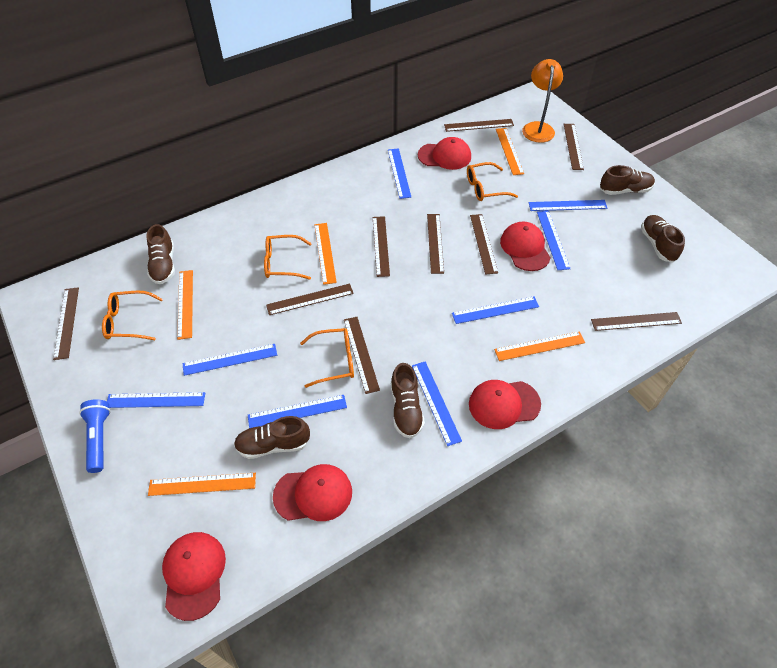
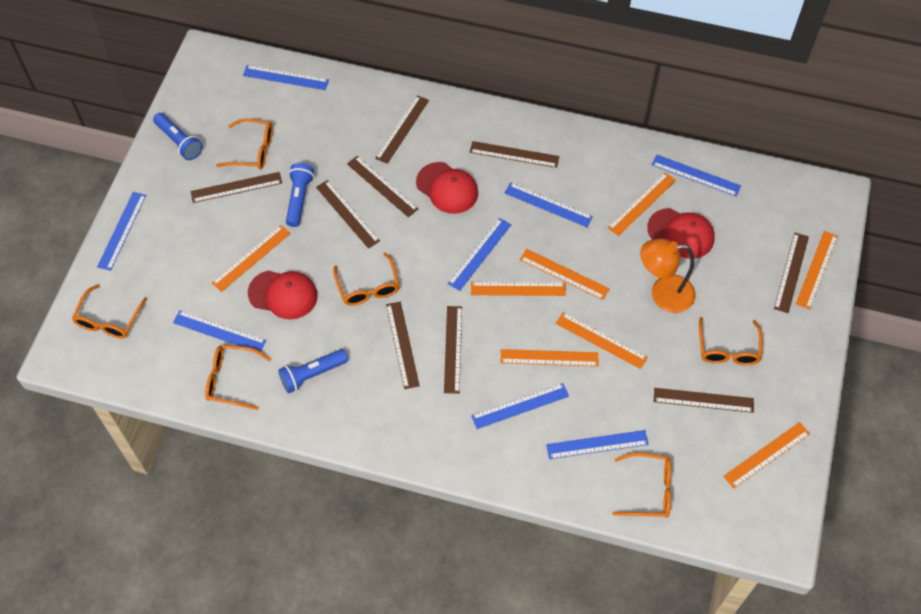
blue flashlight: 1 -> 3
brown shoe: 5 -> 0
orange glasses: 4 -> 6
orange ruler: 5 -> 8
red cap: 5 -> 3

